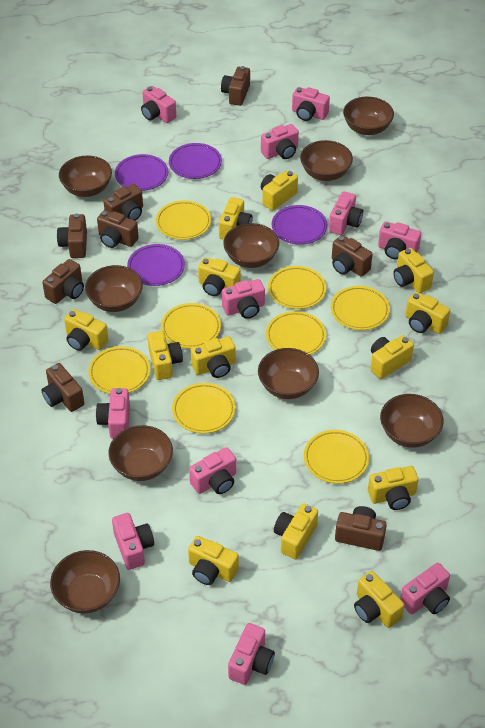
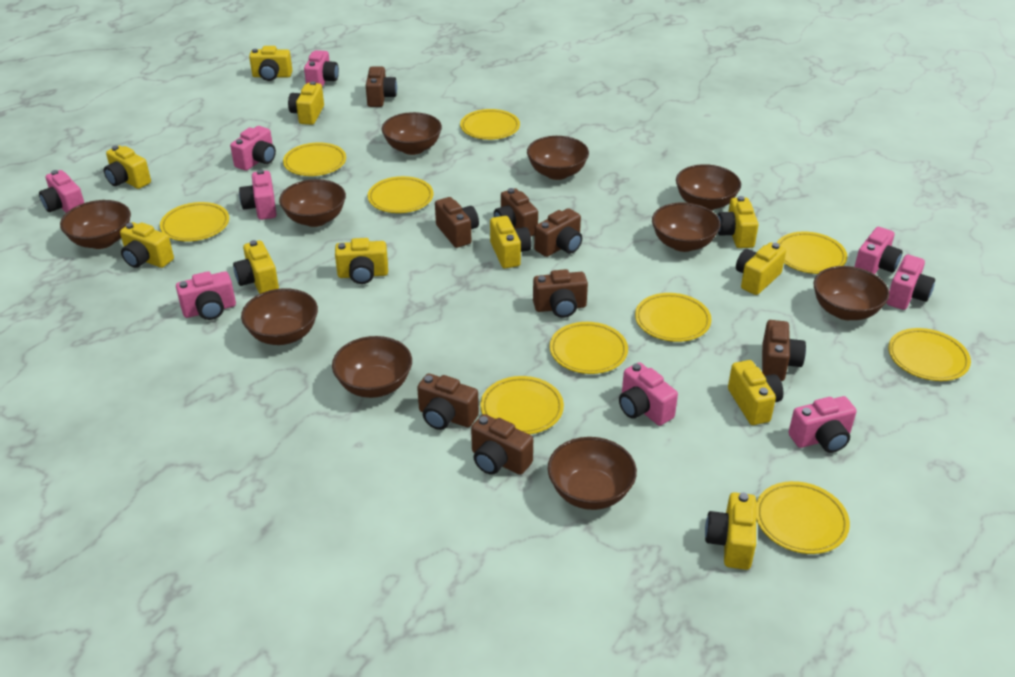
brown bowl: 9 -> 10
pink camera: 11 -> 9
purple plate: 4 -> 0
yellow camera: 13 -> 11
yellow plate: 8 -> 10

